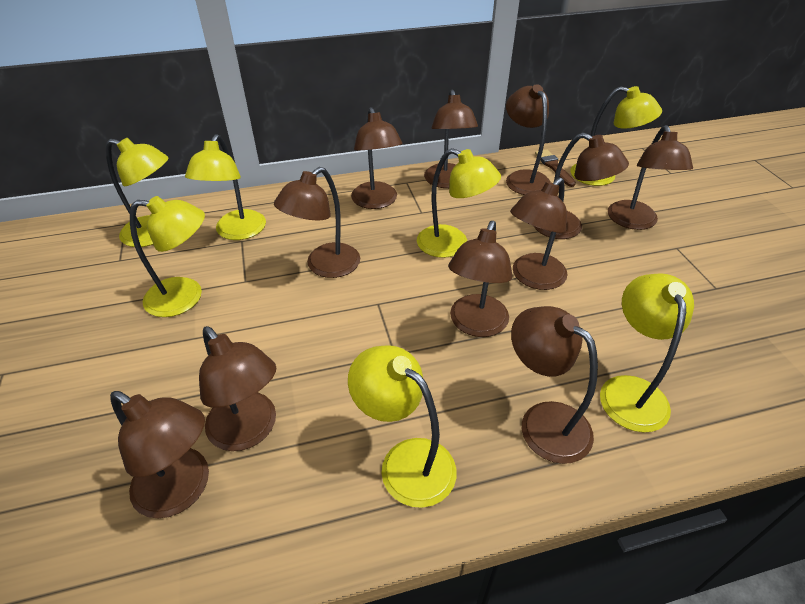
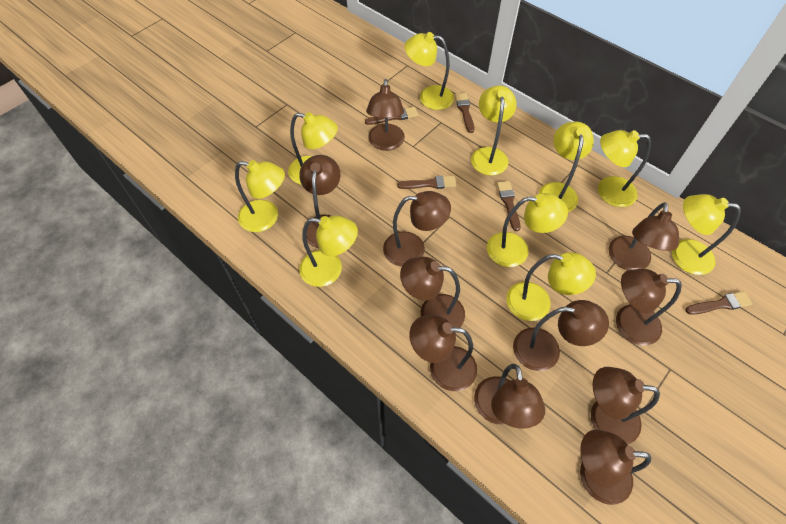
brown brush: 1 -> 5
yellow lamp: 7 -> 10

